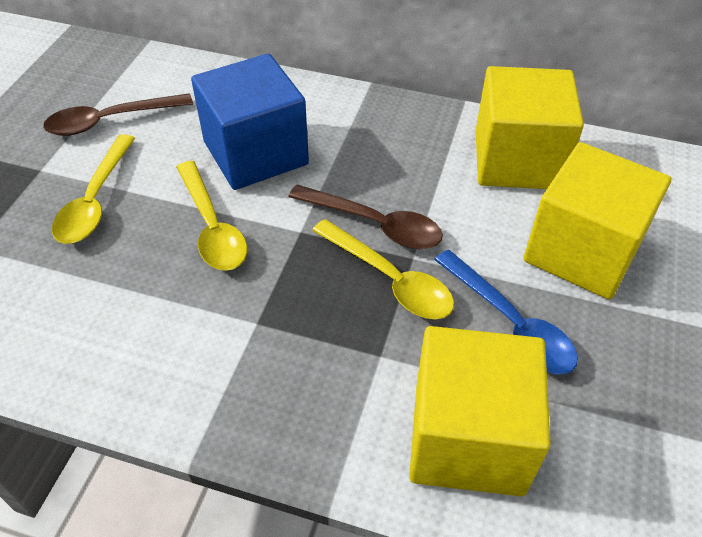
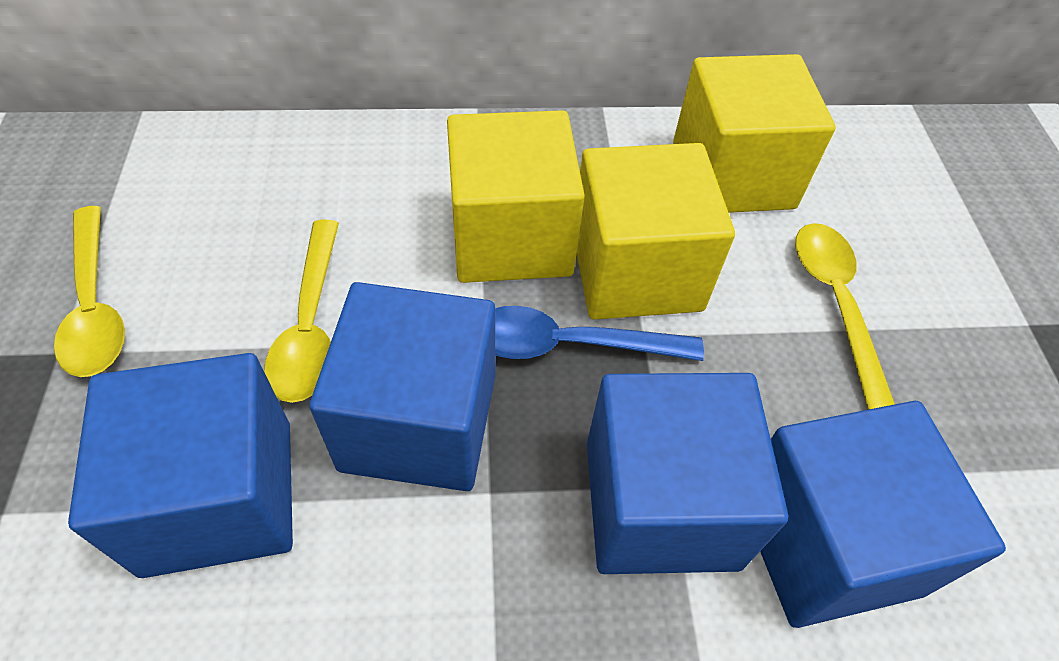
blue cube: 1 -> 4
brown spoon: 2 -> 0

